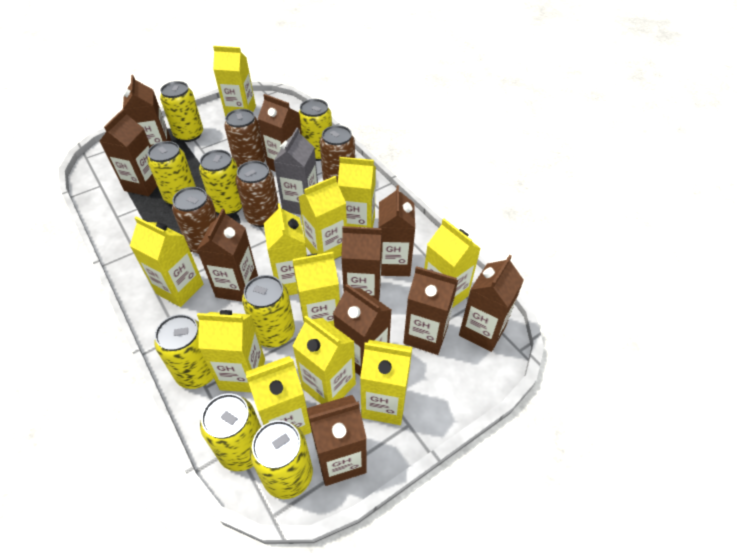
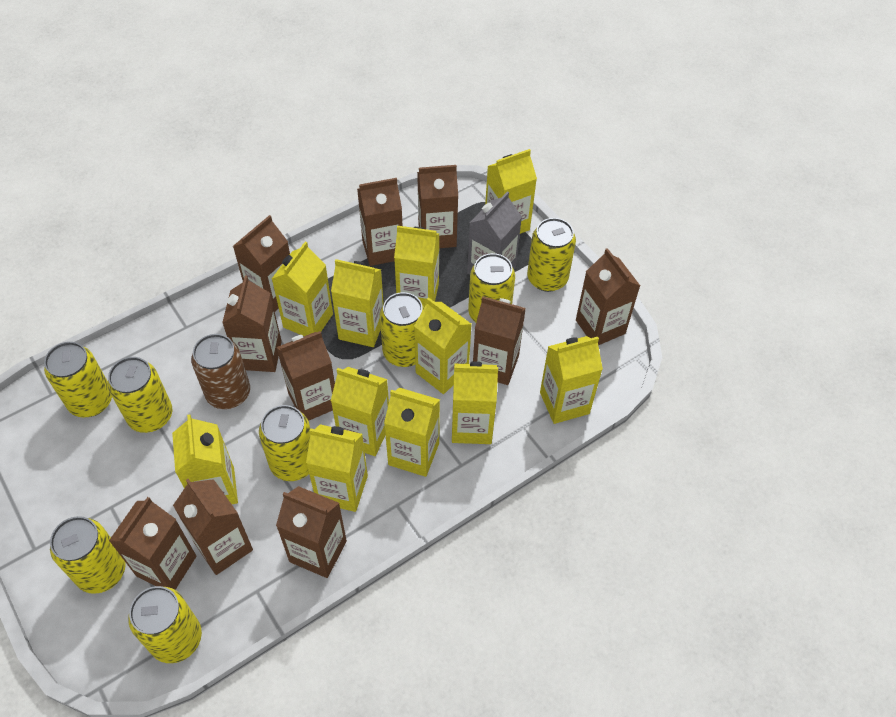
brown can: 4 -> 1

